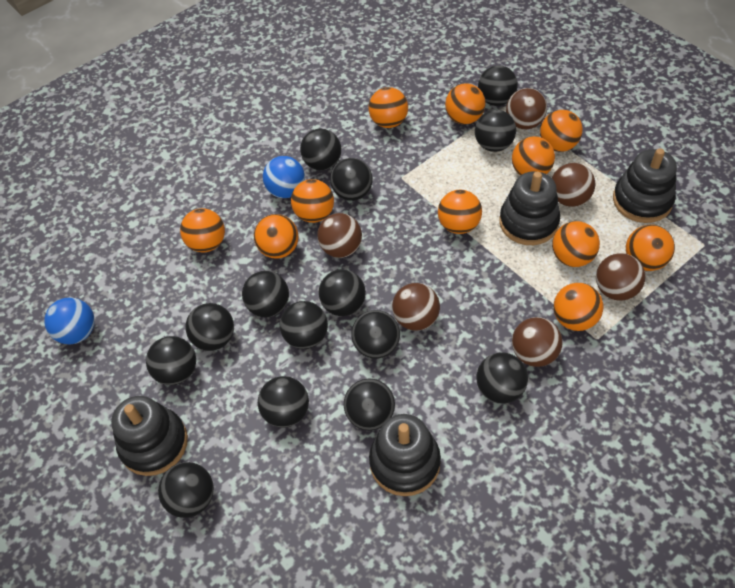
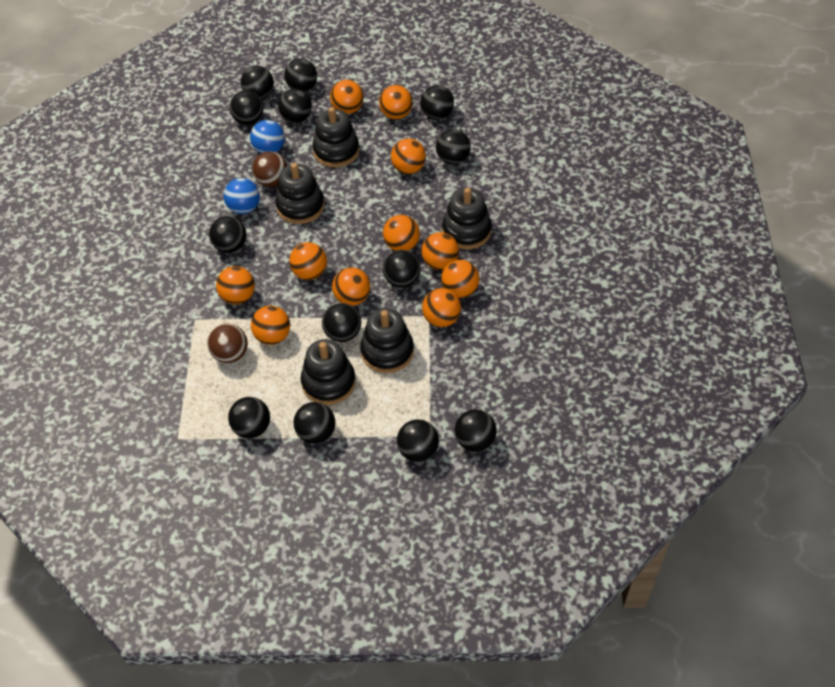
black ball: 14 -> 13
black stacking toy: 4 -> 5
brown ball: 6 -> 2

